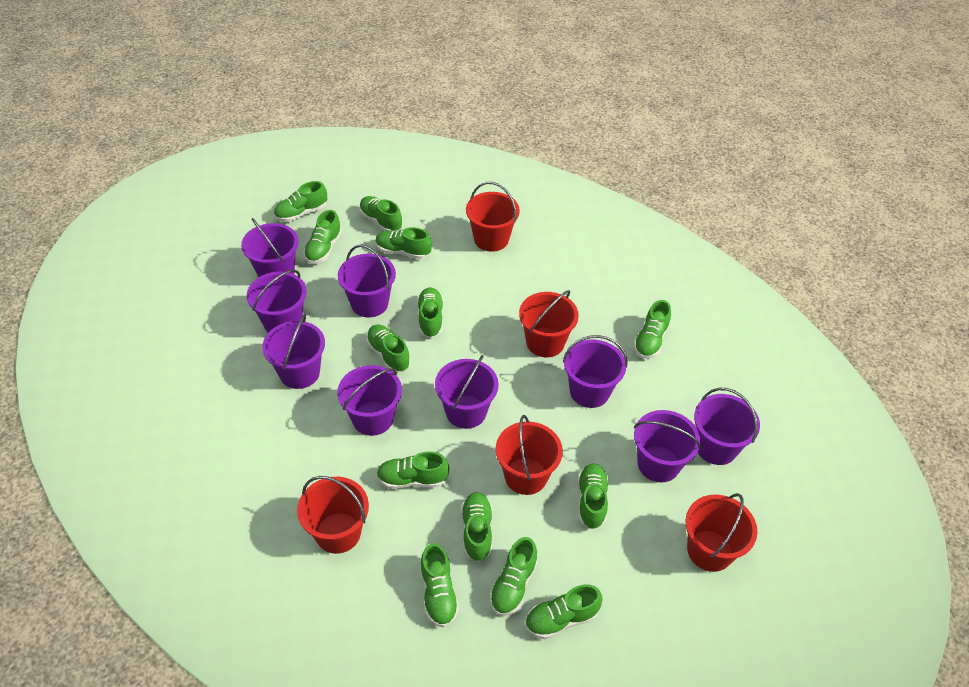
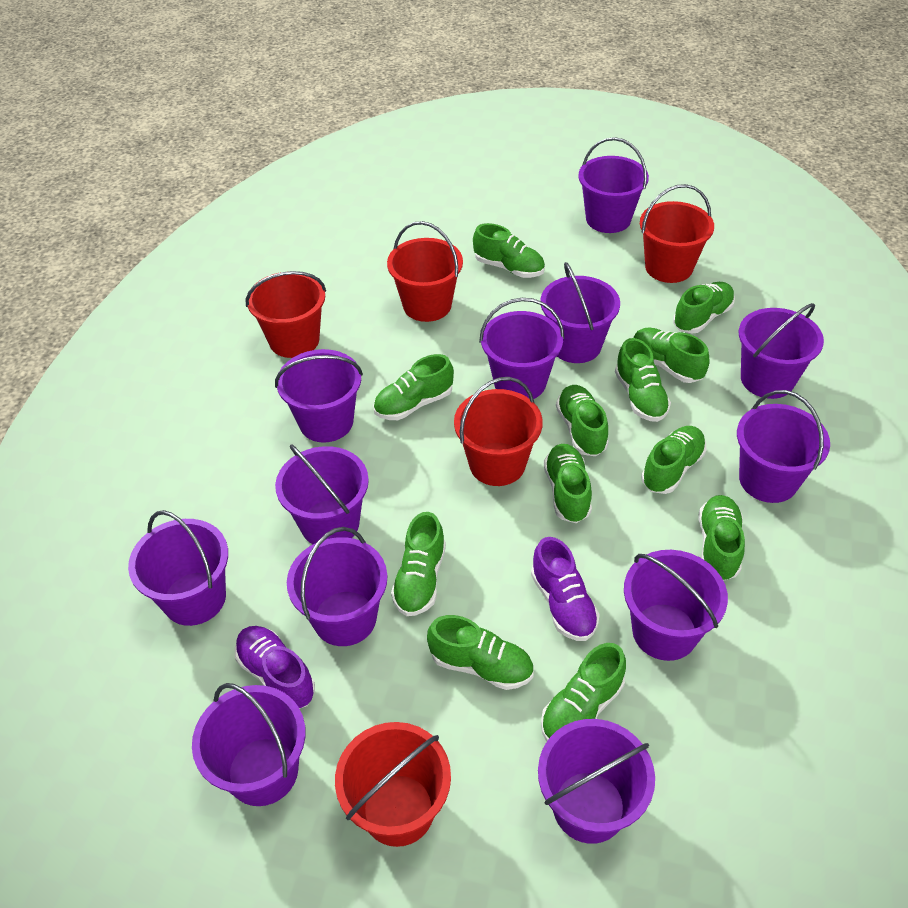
green shoe: 13 -> 12
purple bucket: 9 -> 12
purple shoe: 0 -> 2

